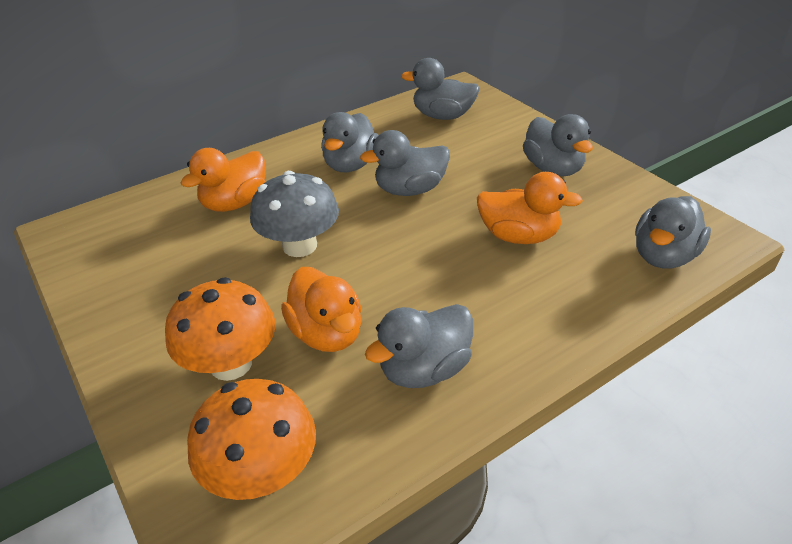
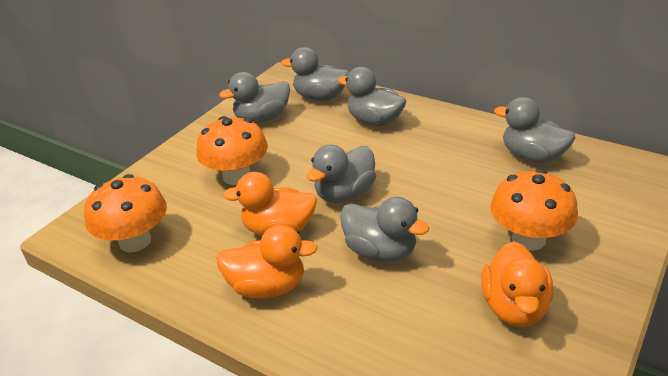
grey mushroom: 1 -> 0
orange mushroom: 2 -> 3

